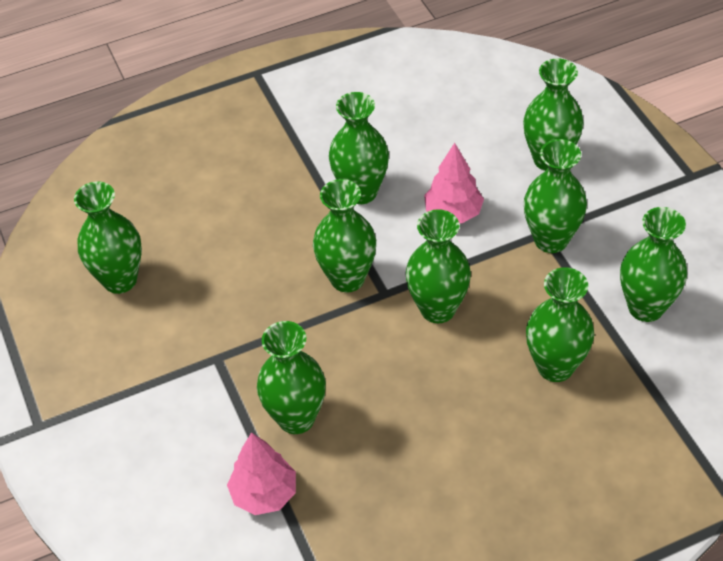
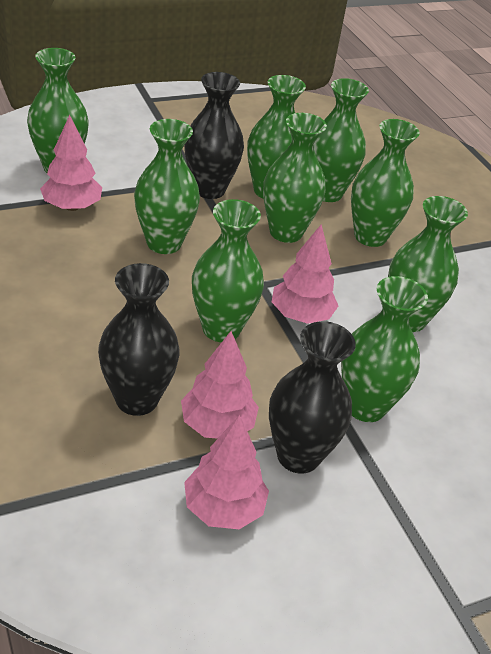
black vase: 0 -> 3
pink tree: 2 -> 4

